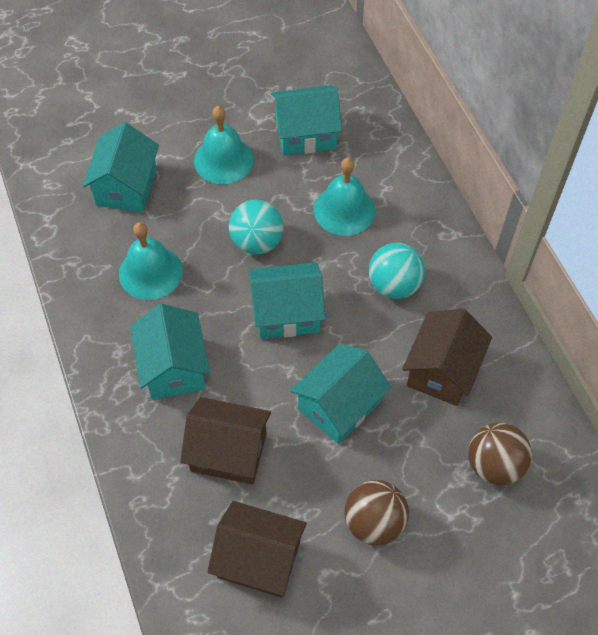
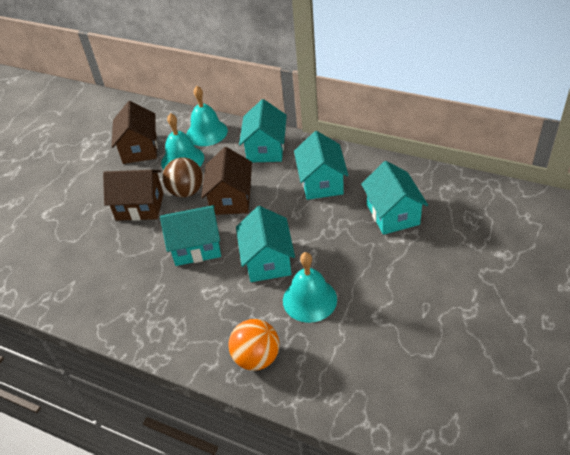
brown ball: 2 -> 1
orange ball: 0 -> 1
turquoise ball: 2 -> 0

